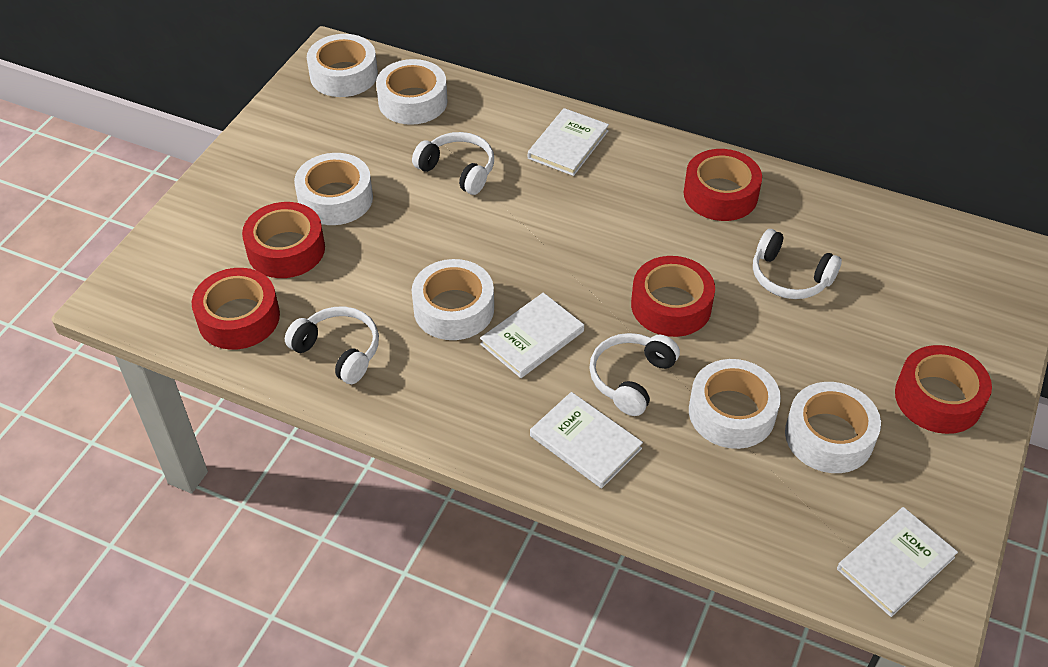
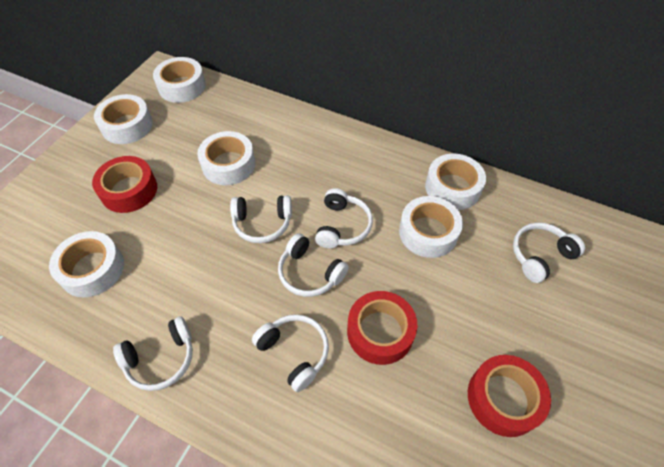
red tape: 5 -> 3
white book: 4 -> 0
white headphones: 4 -> 6

